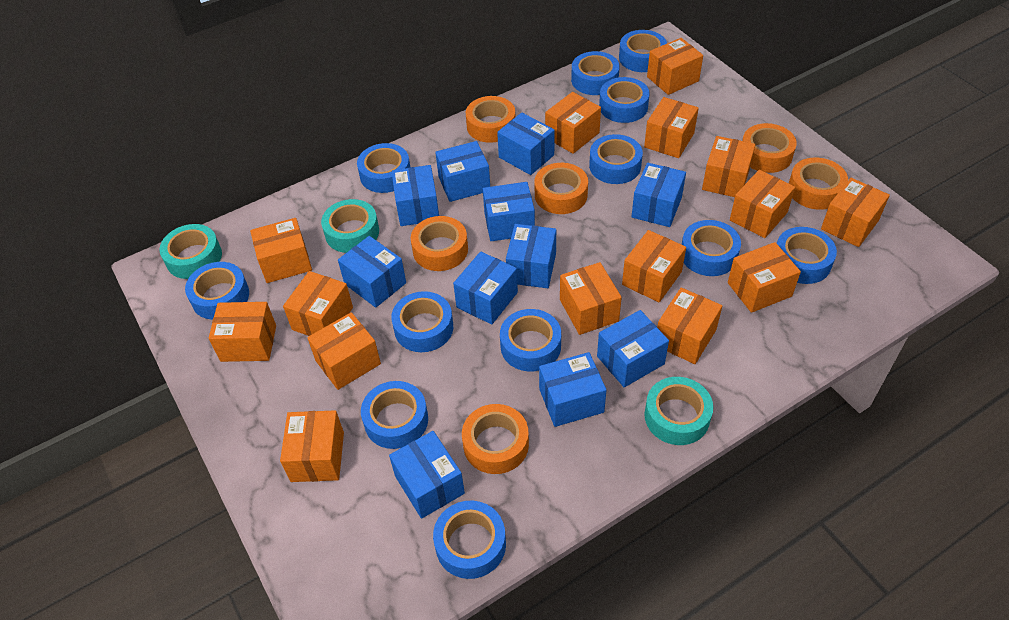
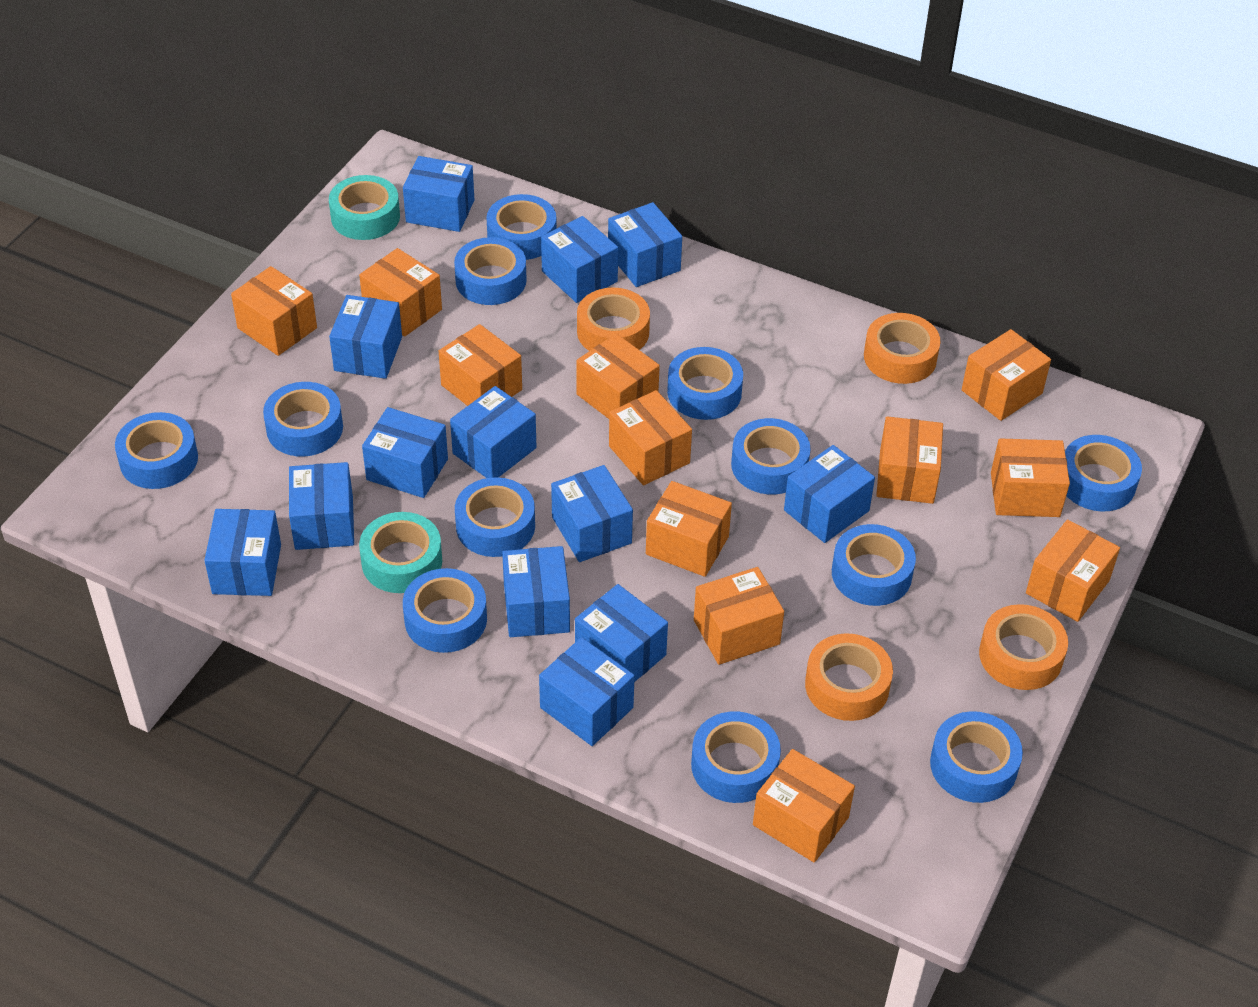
blue box: 11 -> 13
orange box: 15 -> 12
orange tape: 6 -> 4
turquoise tape: 3 -> 2

